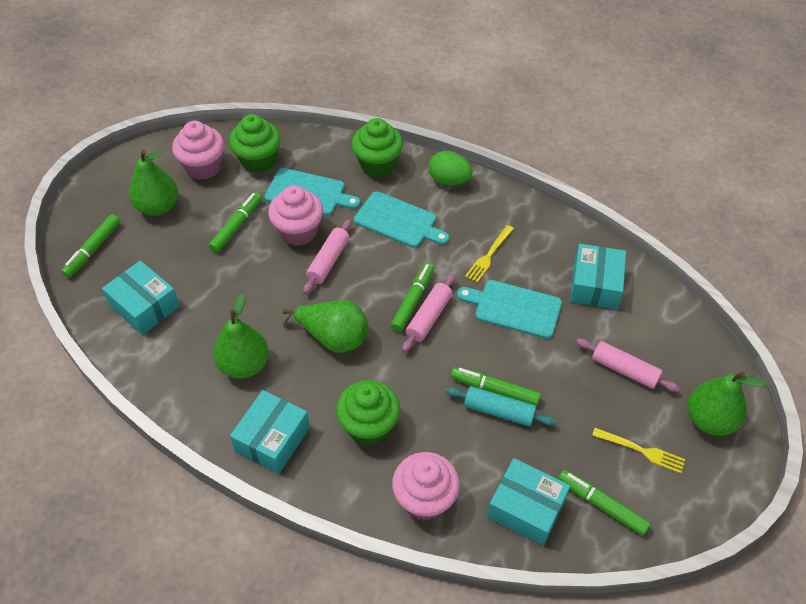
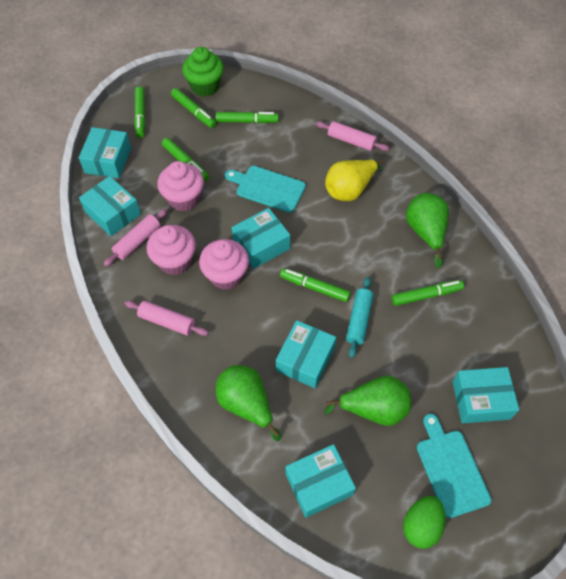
green cupcake: 3 -> 1
green marker: 5 -> 6
green pear: 4 -> 3
turquoise box: 4 -> 6
turquoise cutting board: 3 -> 2
yellow fork: 2 -> 0
yellow pear: 0 -> 1

